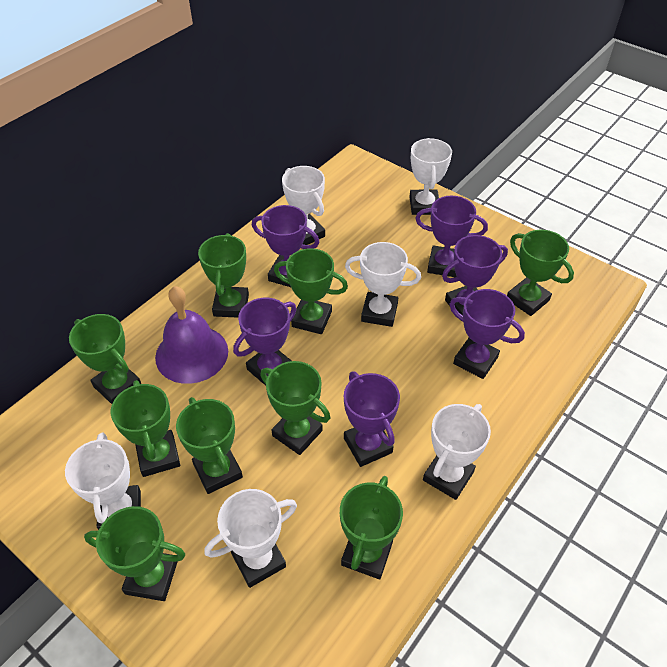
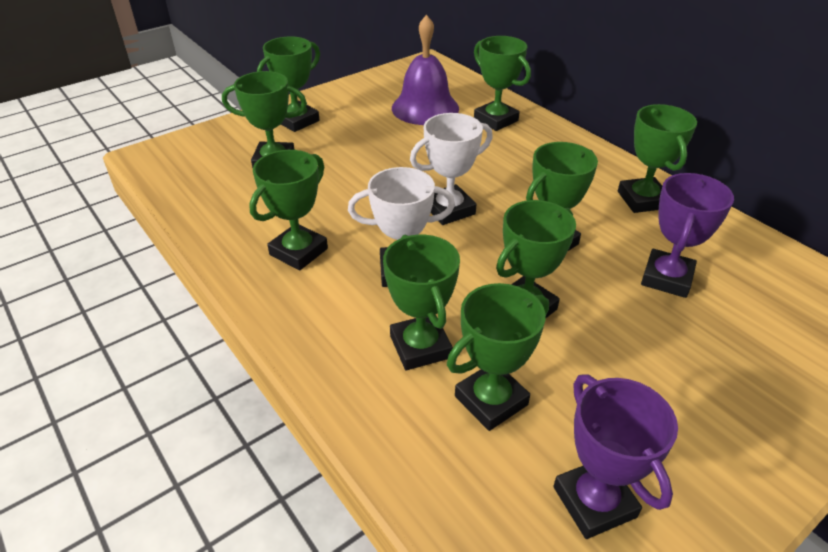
purple trophy: 6 -> 2
white trophy: 6 -> 2

